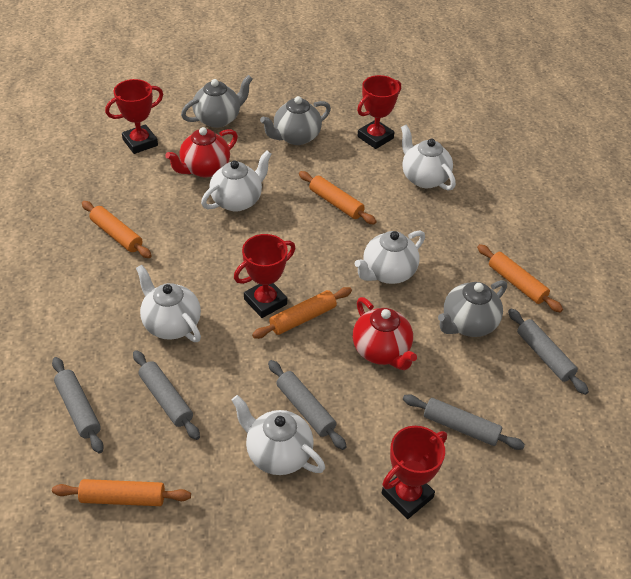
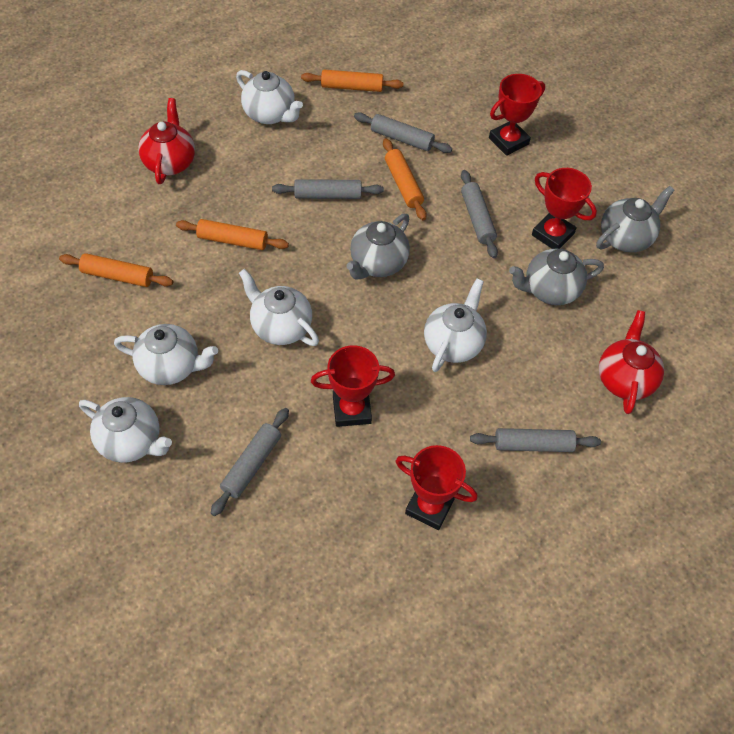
orange rolling pin: 5 -> 4

